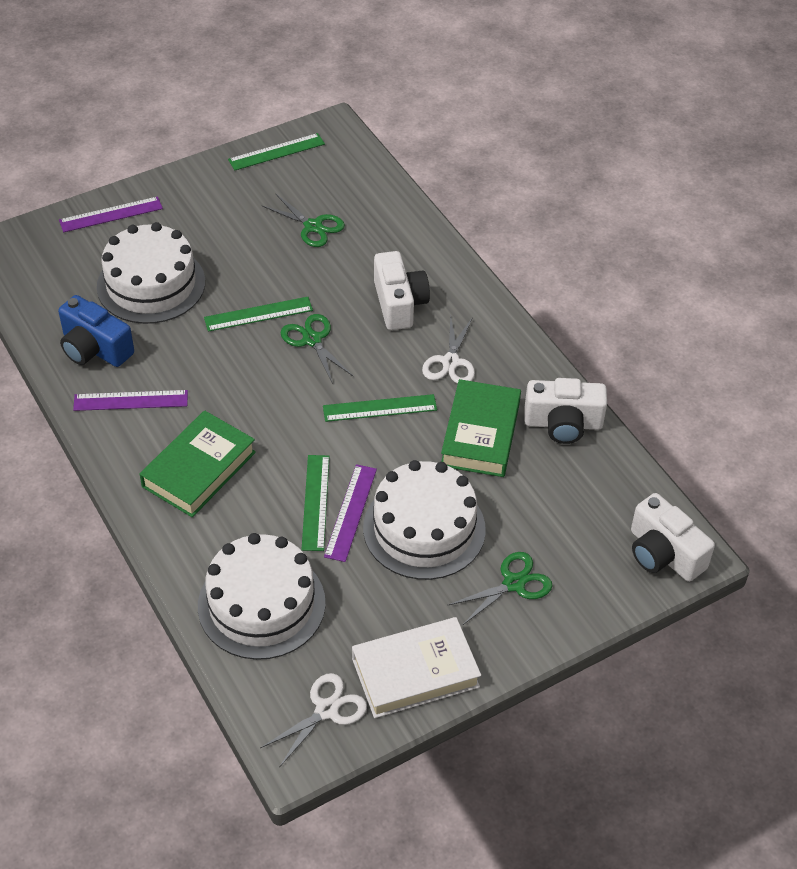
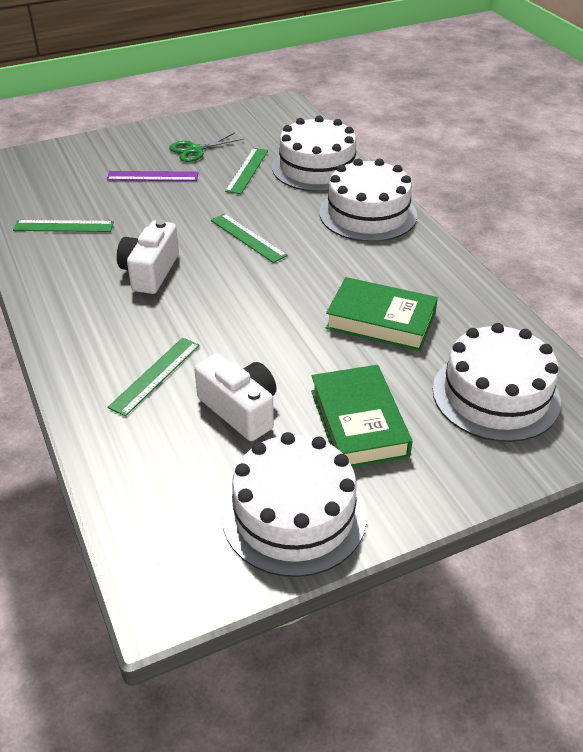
blue camera: 1 -> 0
green scissors: 3 -> 1
purple ruler: 3 -> 1
white book: 1 -> 0
white cake: 3 -> 4
white camera: 3 -> 2
white scissors: 2 -> 0

